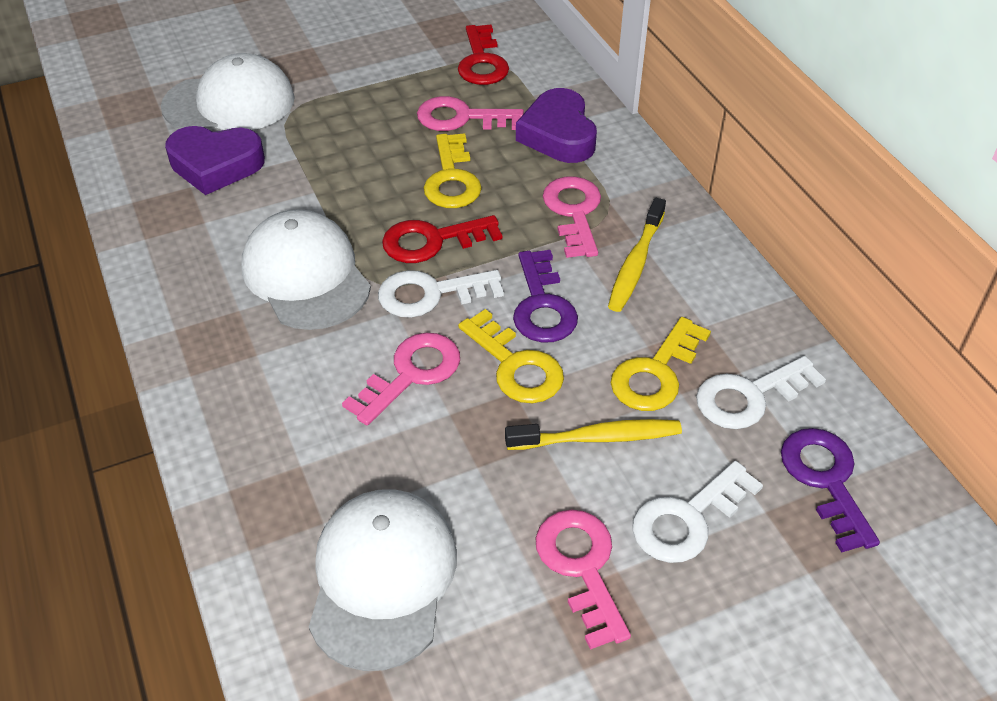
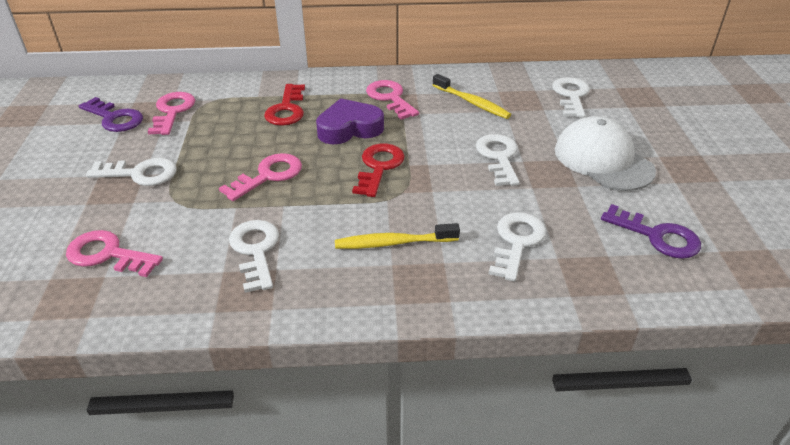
purple heart: 2 -> 1
white cap: 3 -> 1
white key: 3 -> 5
yellow key: 3 -> 0

